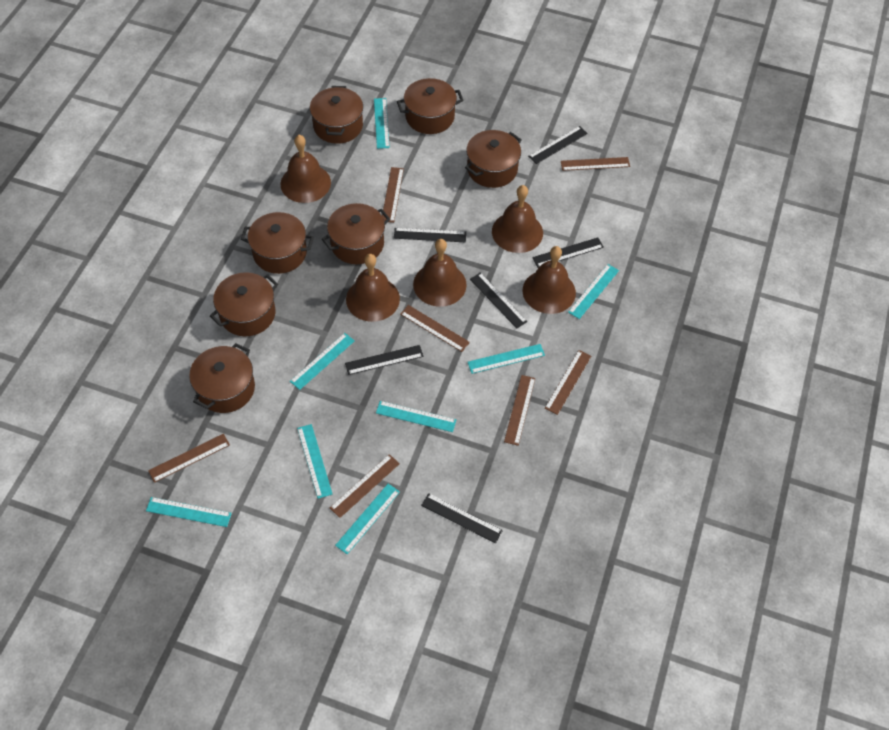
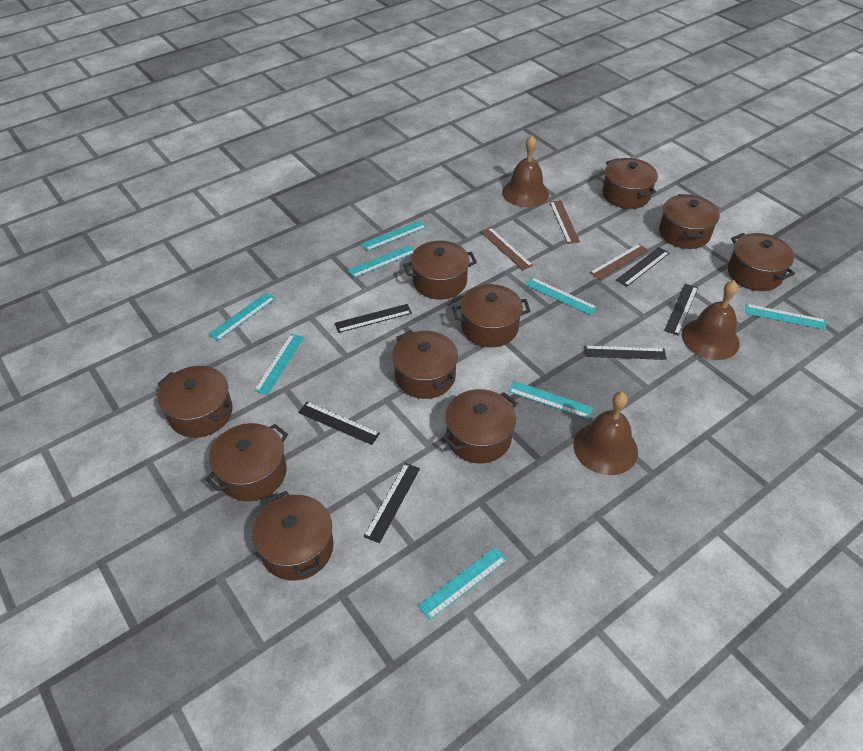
brown bell: 5 -> 3
brown pot: 7 -> 10
brown ruler: 7 -> 3

